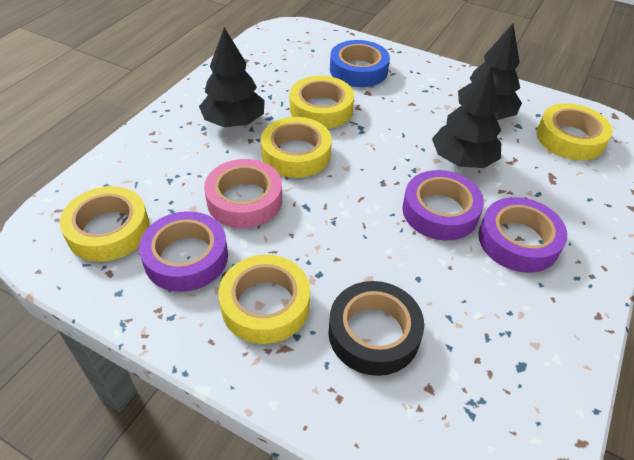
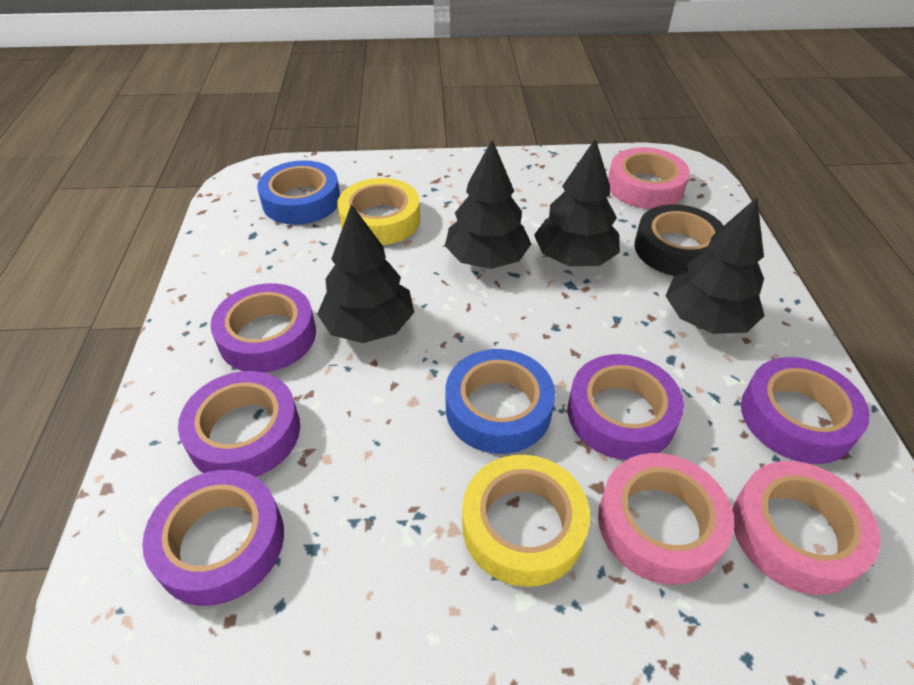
black tree: 3 -> 4
blue tape: 1 -> 2
pink tape: 1 -> 3
purple tape: 3 -> 5
yellow tape: 5 -> 2

